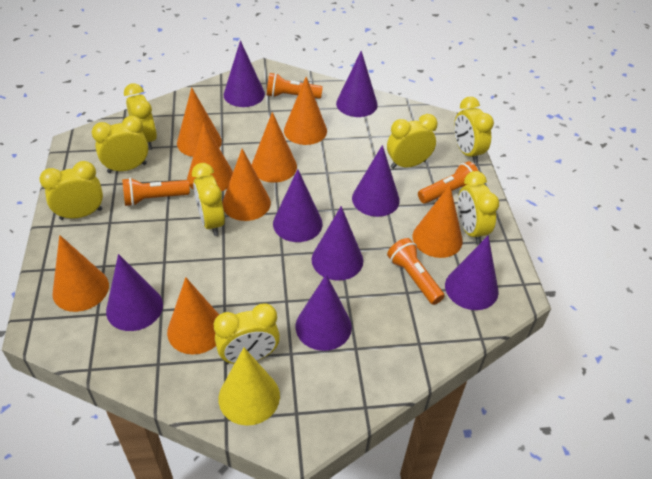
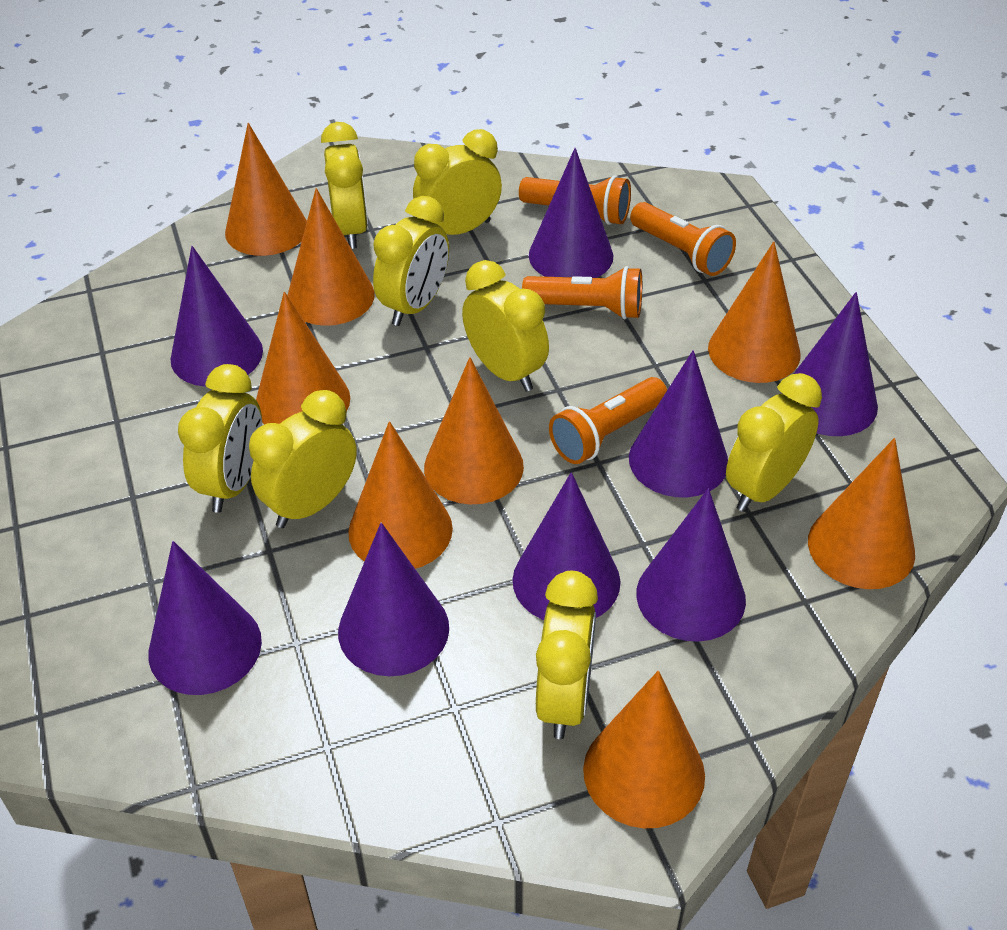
yellow cone: 1 -> 0

